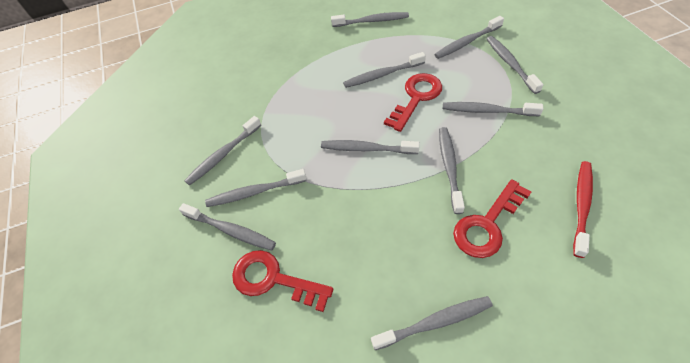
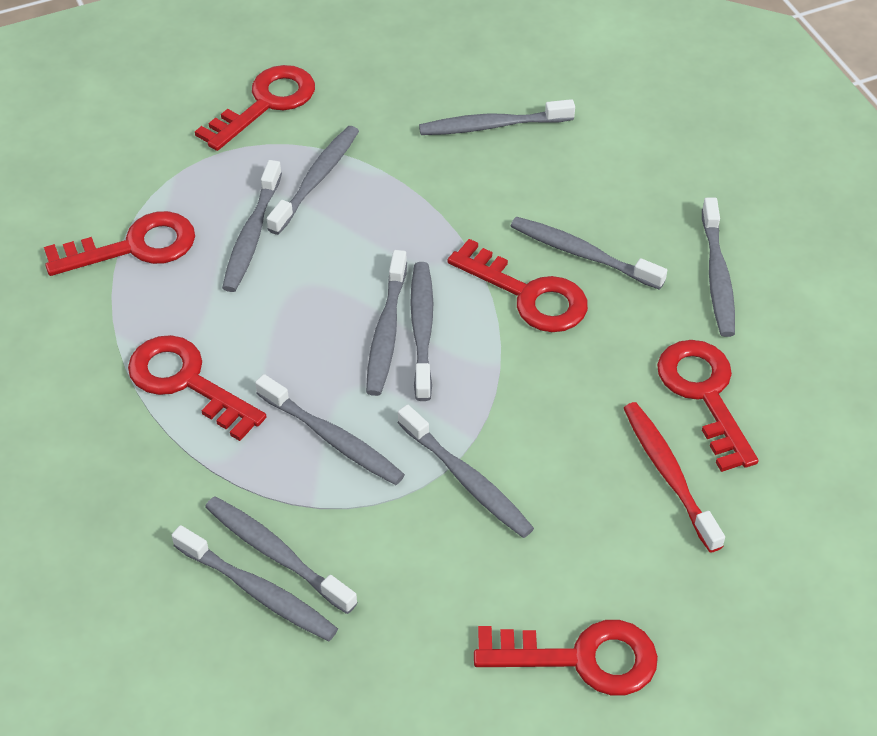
red key: 3 -> 6

